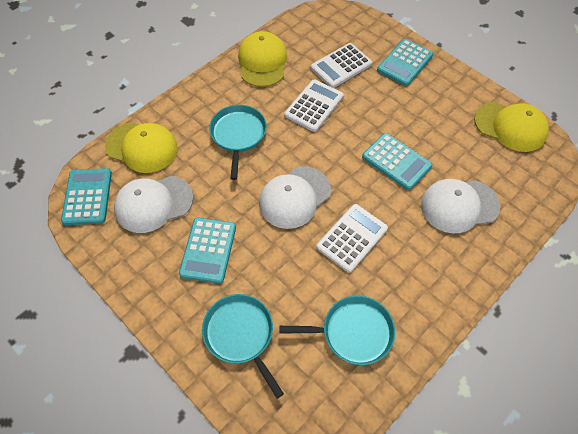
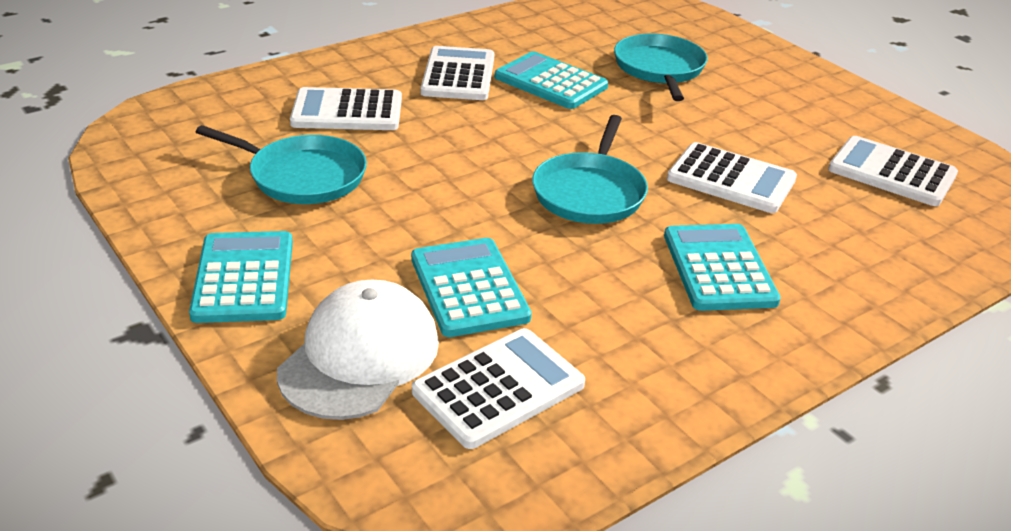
white calculator: 3 -> 5
white cap: 3 -> 1
yellow cap: 3 -> 0

